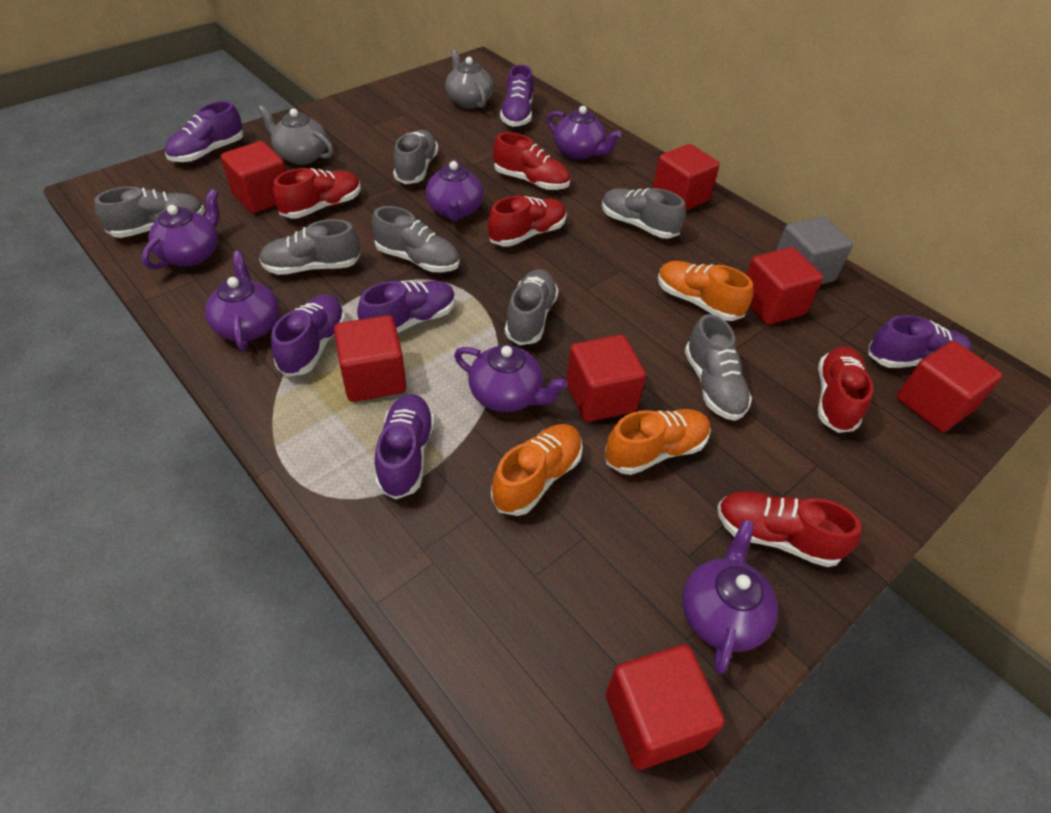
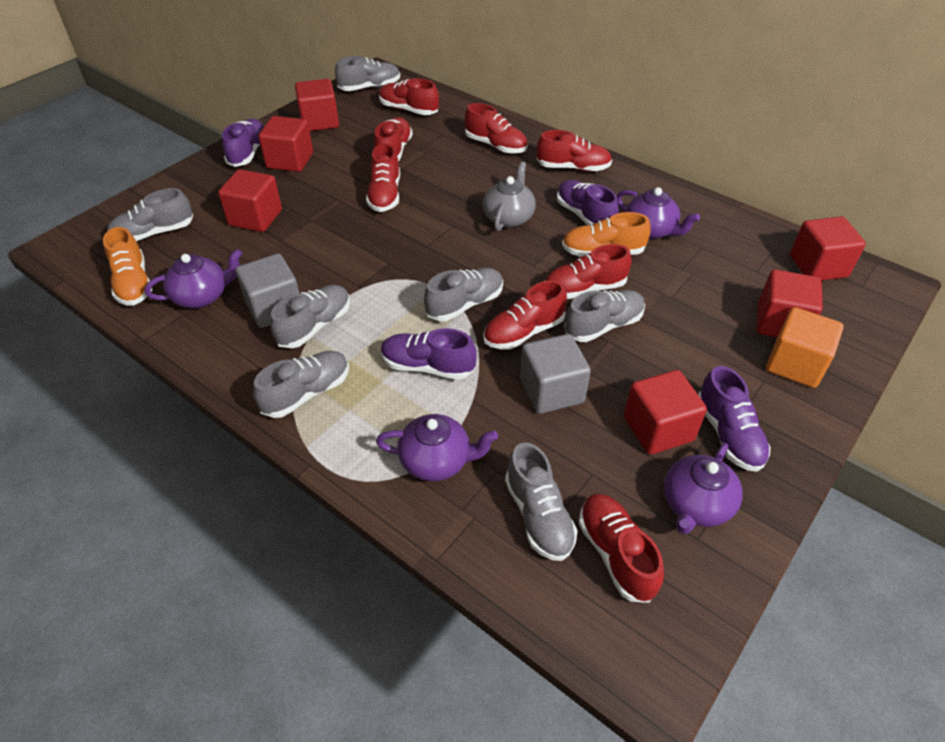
grey cube: 1 -> 2
grey teapot: 2 -> 1
orange cube: 0 -> 1
orange shoe: 3 -> 2
purple shoe: 6 -> 4
purple teapot: 6 -> 4
red cube: 7 -> 6
red shoe: 5 -> 8

